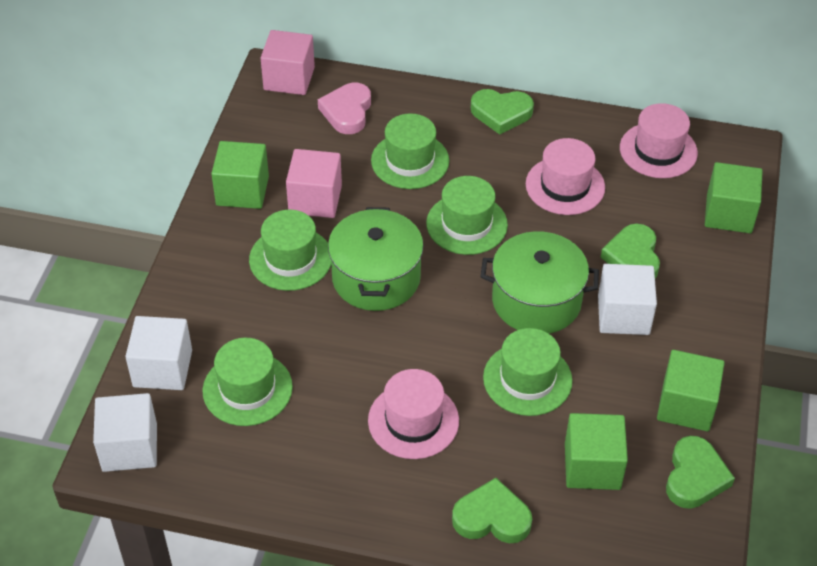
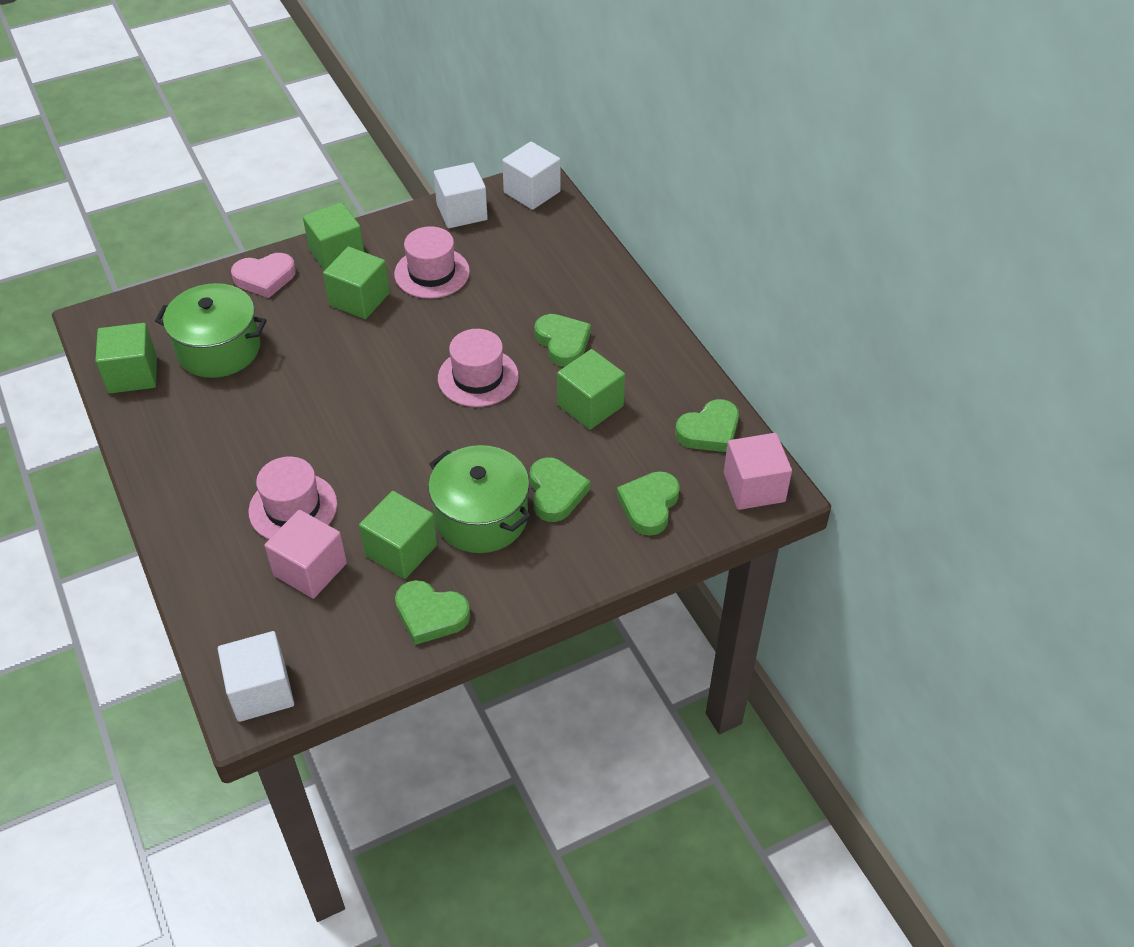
green cube: 4 -> 5
green hat: 5 -> 0
green heart: 4 -> 5

